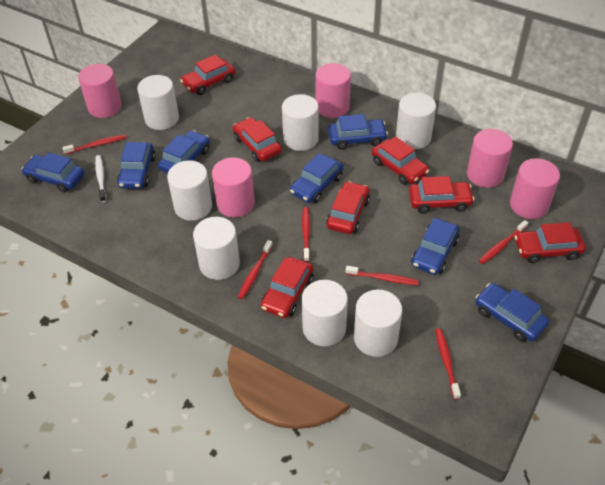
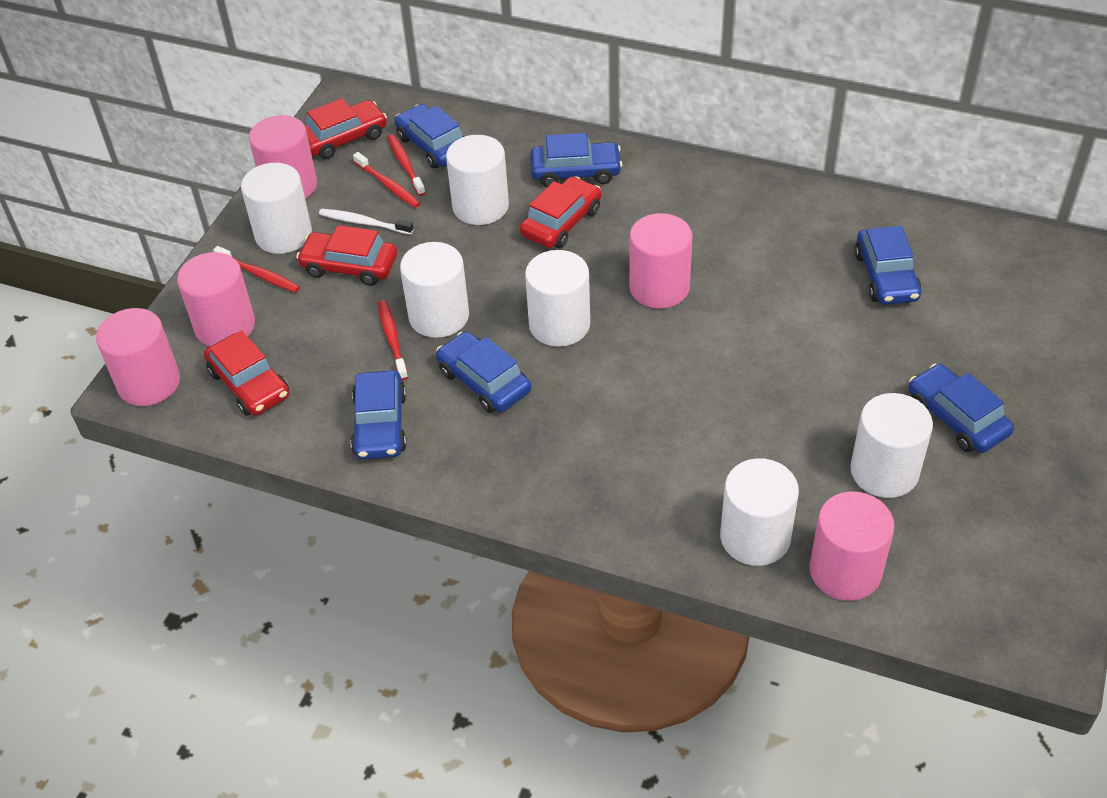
blue car: 7 -> 6
red car: 7 -> 4
red toothbrush: 6 -> 4
white cylinder: 7 -> 6

